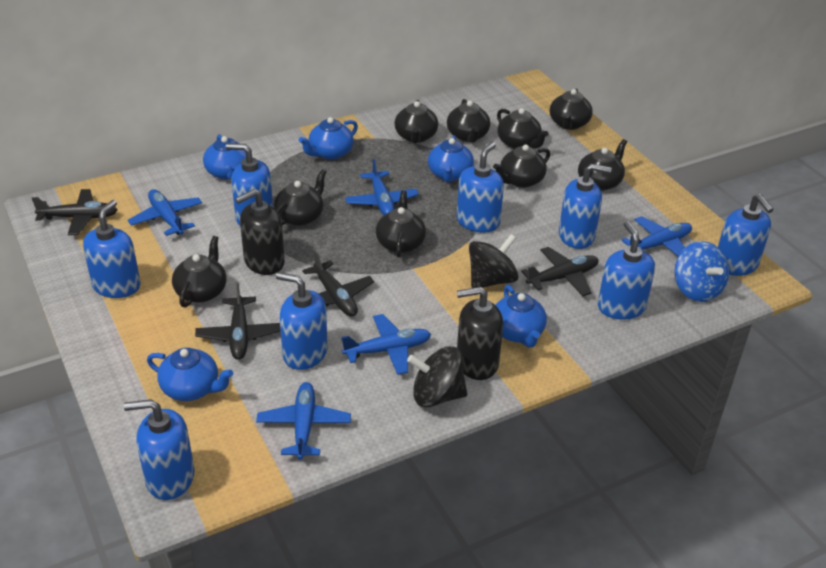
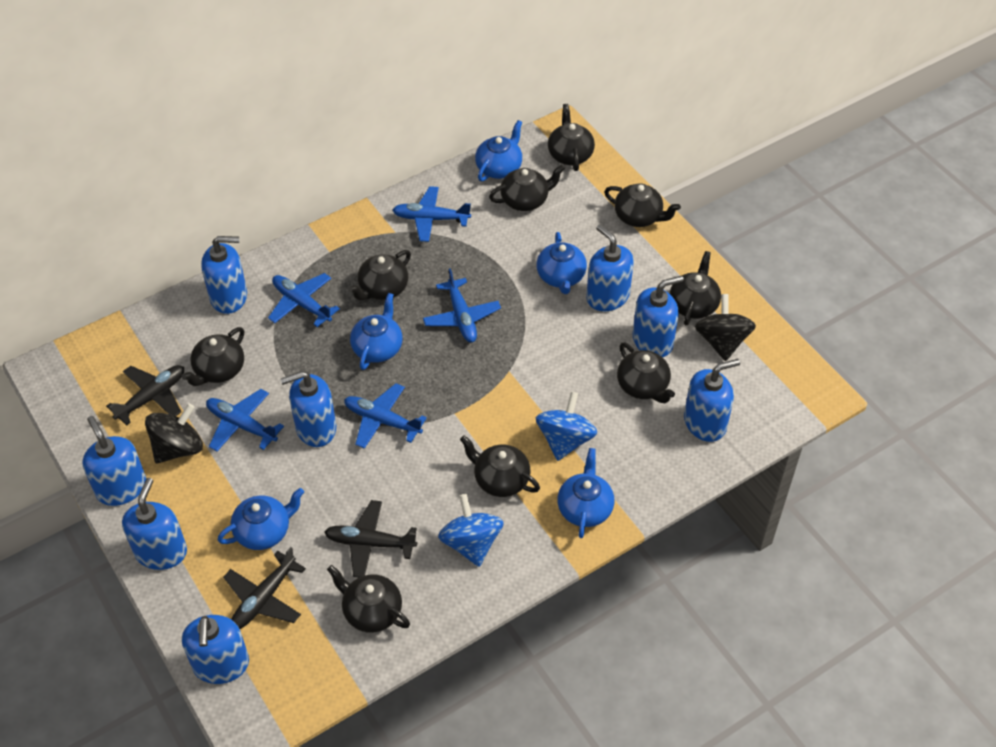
black plane: 4 -> 3
black soap dispenser: 2 -> 0
blue spinning top: 1 -> 2

